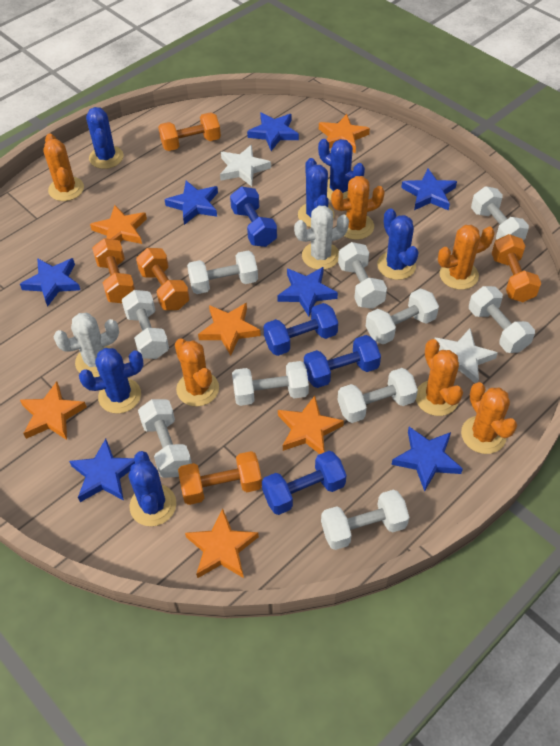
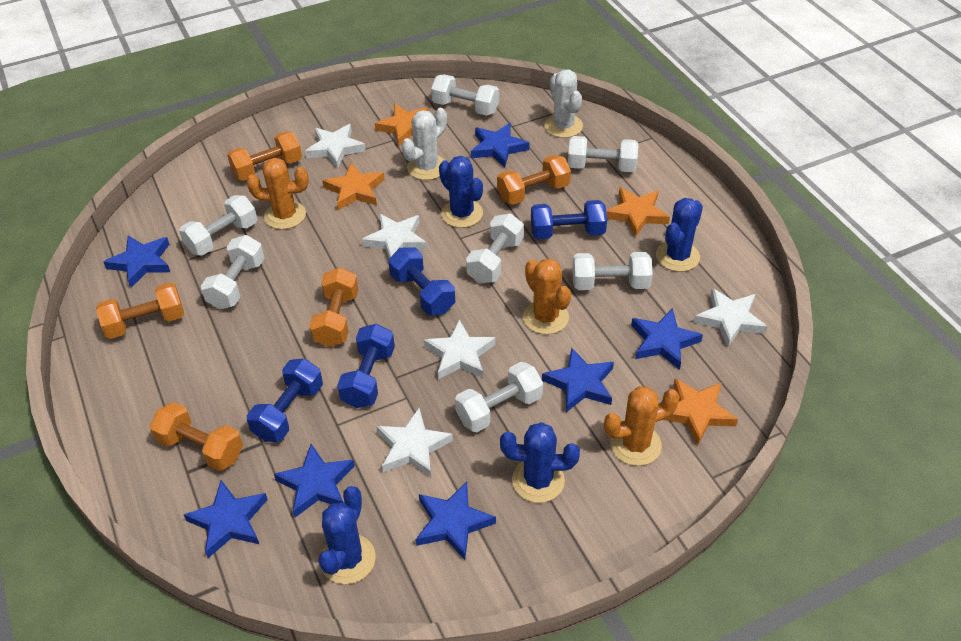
blue cactus: 6 -> 4
orange cactus: 6 -> 3
orange star: 6 -> 4
white dumbbell: 10 -> 7
white star: 2 -> 5

